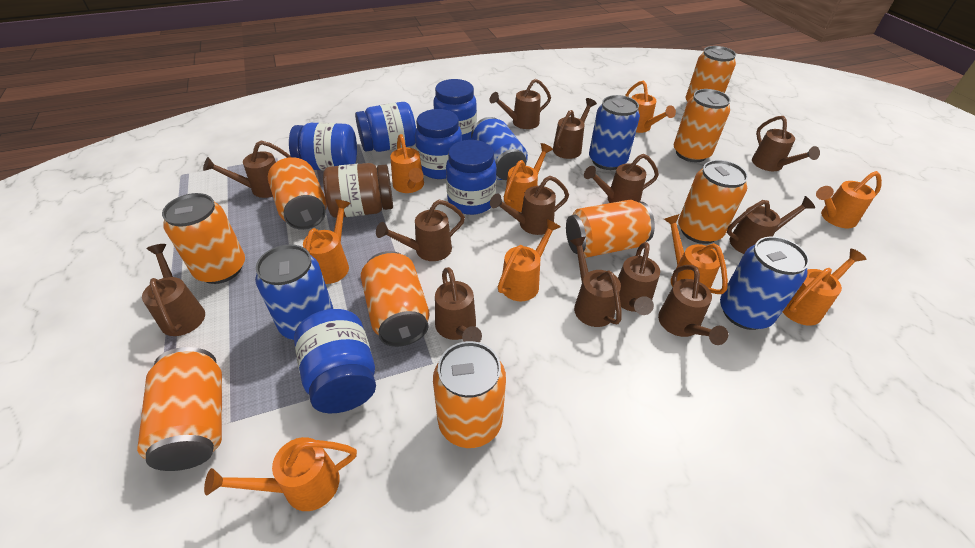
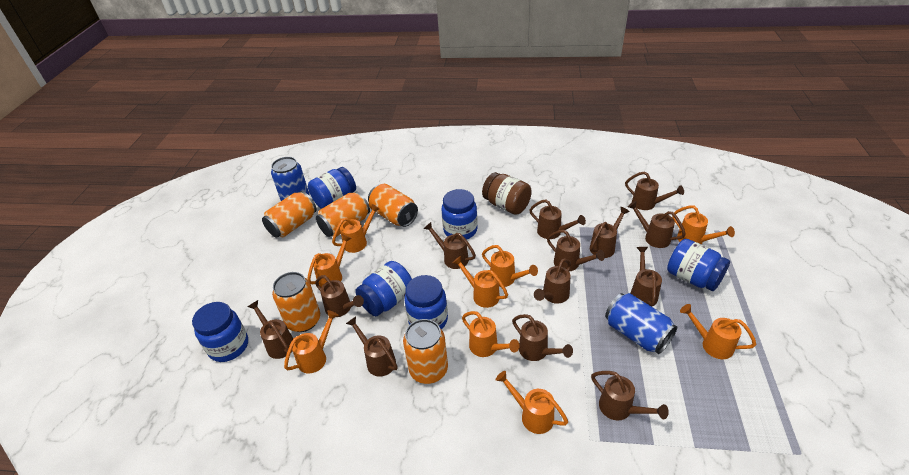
blue can: 4 -> 2
orange can: 9 -> 5

